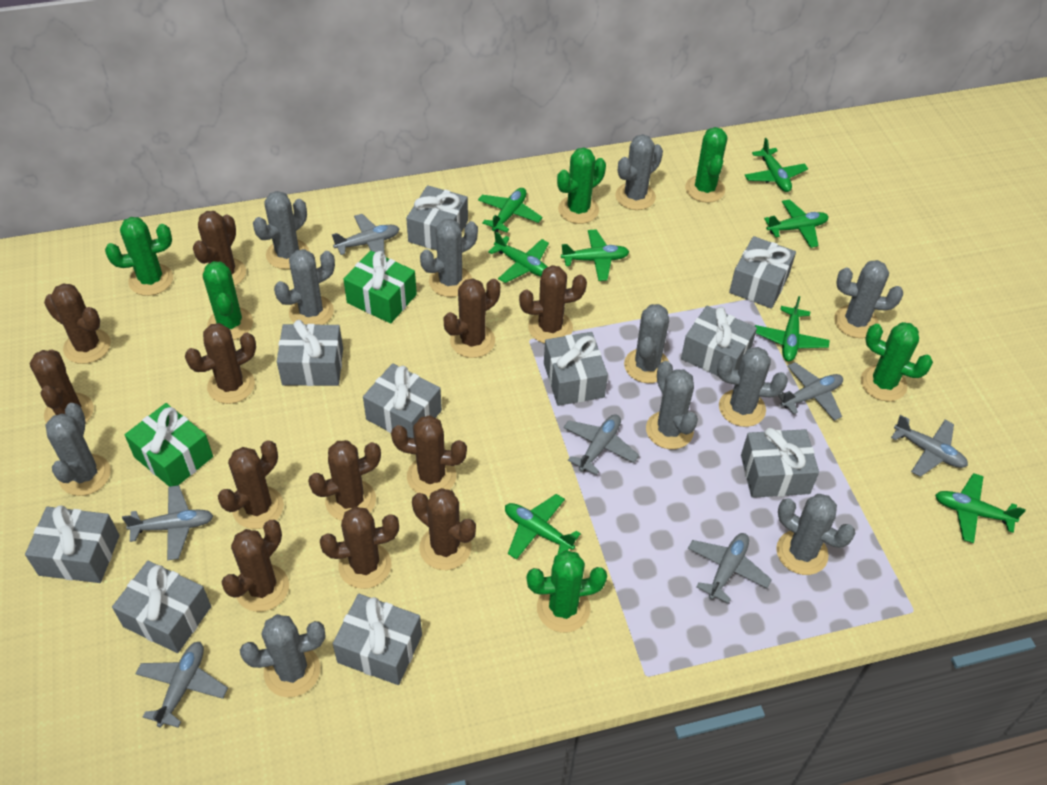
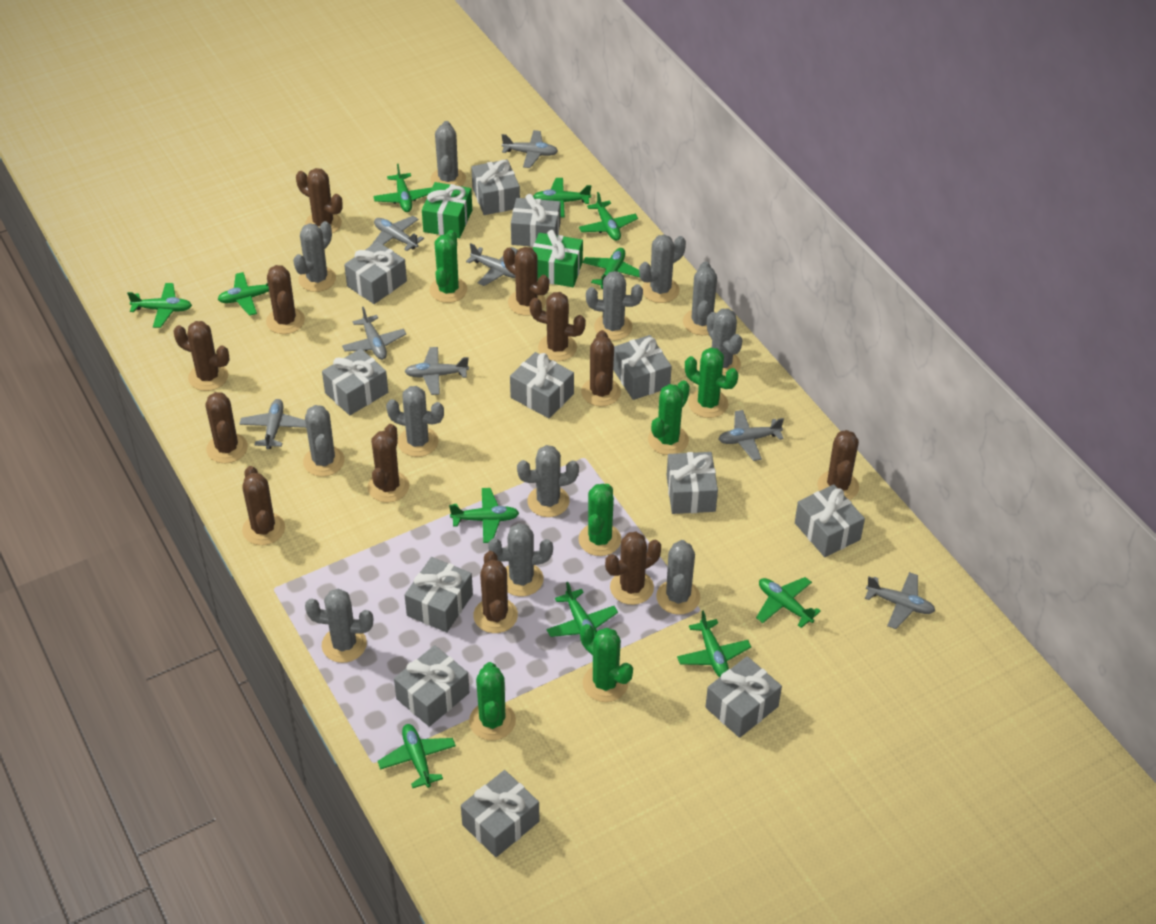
green plane: 8 -> 11
grey cactus: 11 -> 12
grey gift: 10 -> 12
grey plane: 7 -> 8

